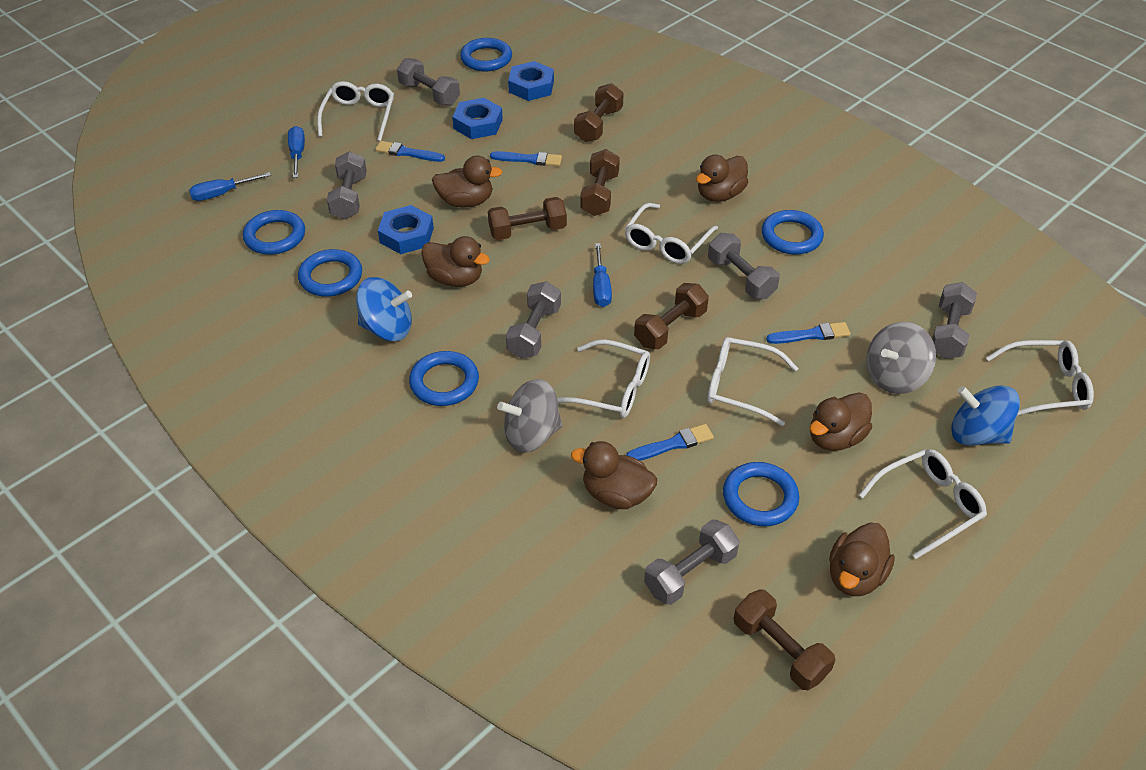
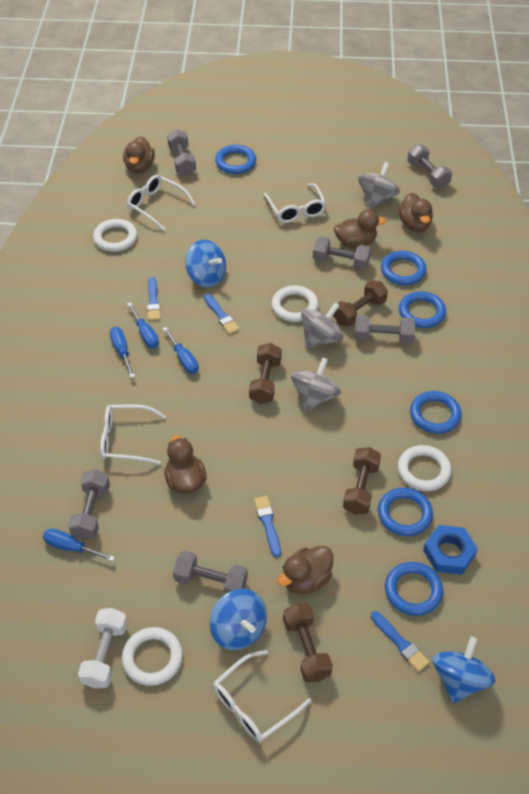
blue nut: 3 -> 1
blue screwdriver: 3 -> 4
blue spinning top: 2 -> 3
brown duck: 6 -> 5
brown dumbbell: 5 -> 4
grey spinning top: 2 -> 3
white dumbbell: 0 -> 1
white glasses: 6 -> 4
white ring: 0 -> 4

